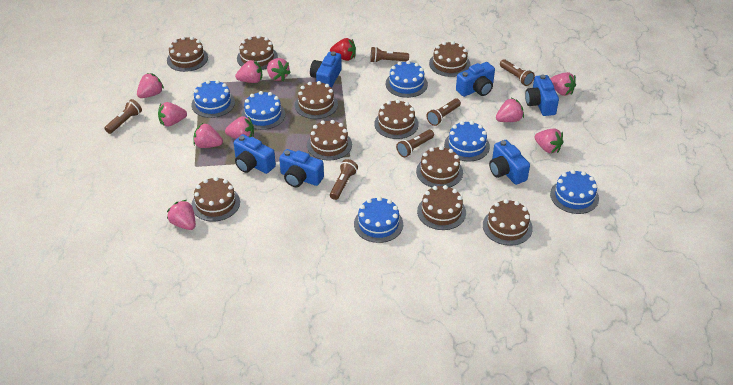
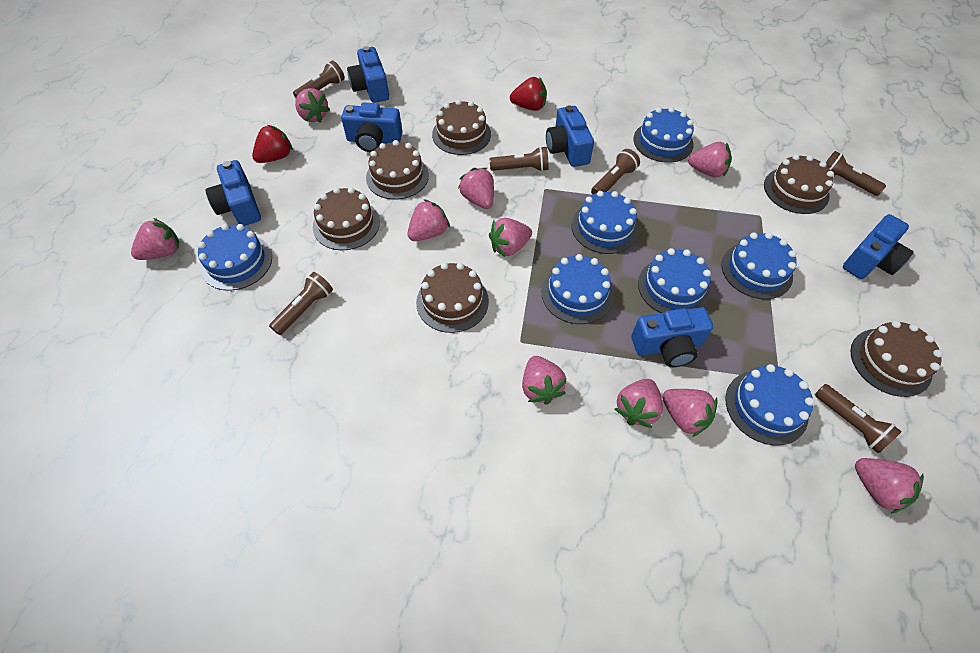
blue cake: 6 -> 7
brown cake: 10 -> 6
red strawberry: 1 -> 2

